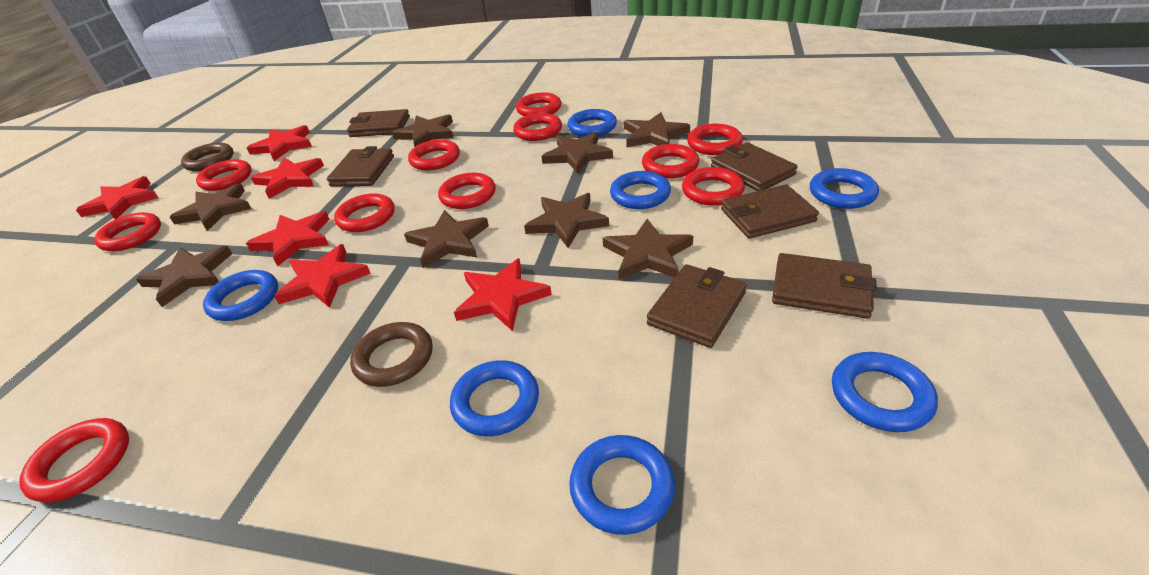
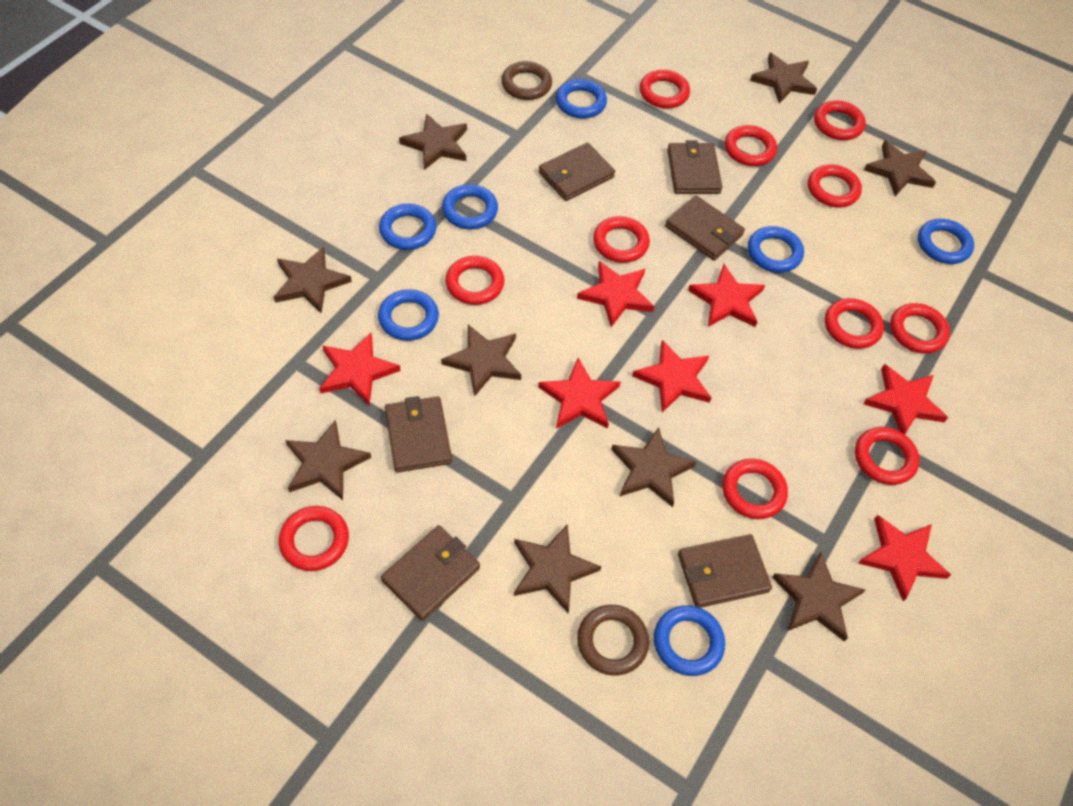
brown star: 8 -> 9
red star: 6 -> 7

